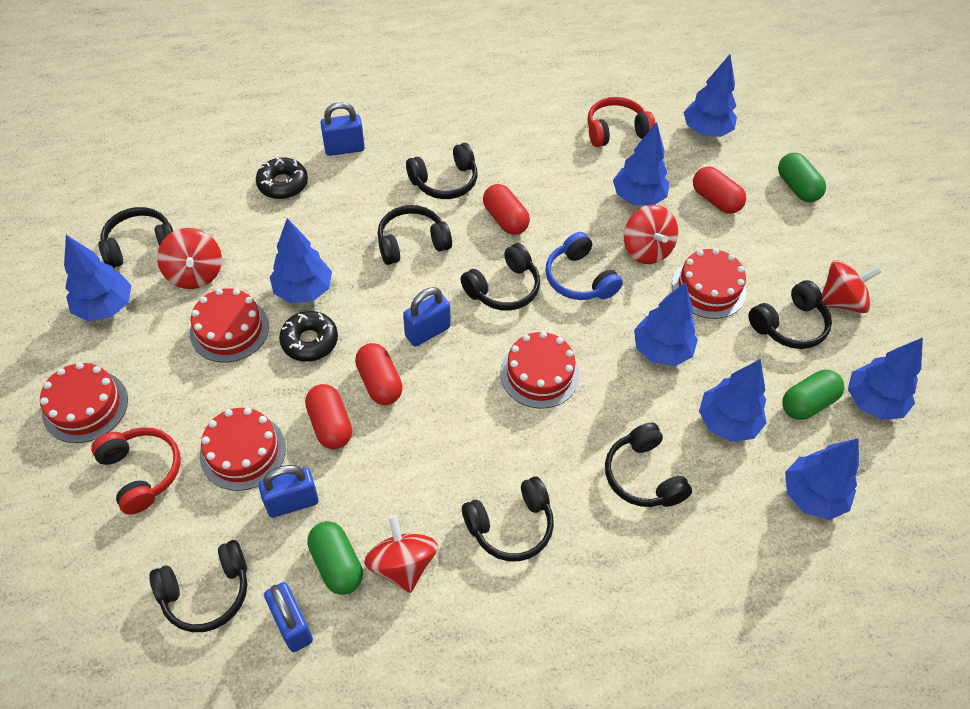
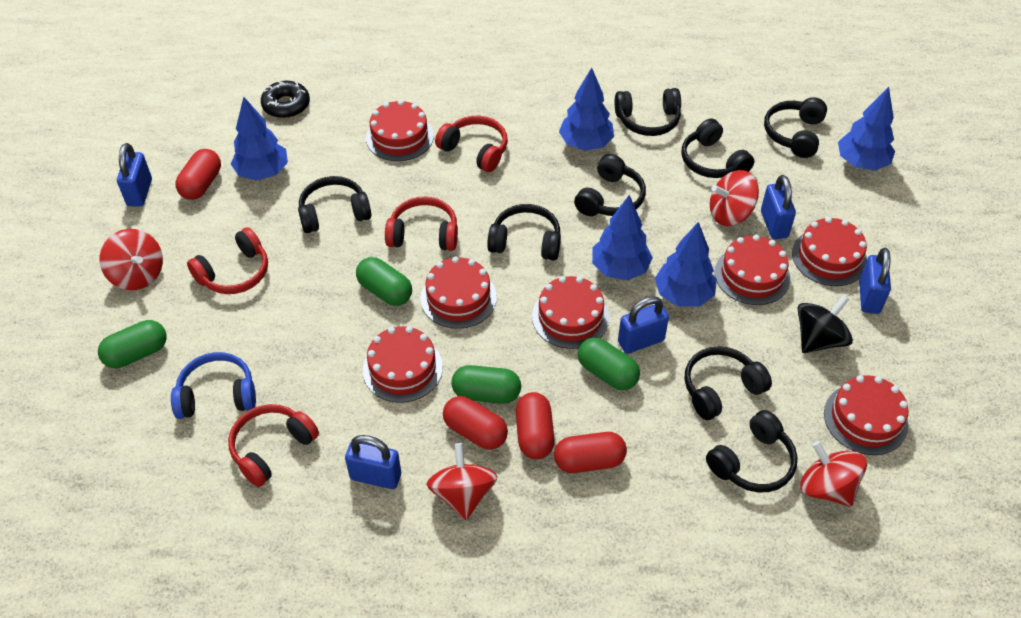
black donut: 2 -> 1
black spinning top: 0 -> 1
blue padlock: 4 -> 5
blue tree: 8 -> 5
green capsule: 3 -> 4
red cake: 5 -> 7
red headphones: 2 -> 4

